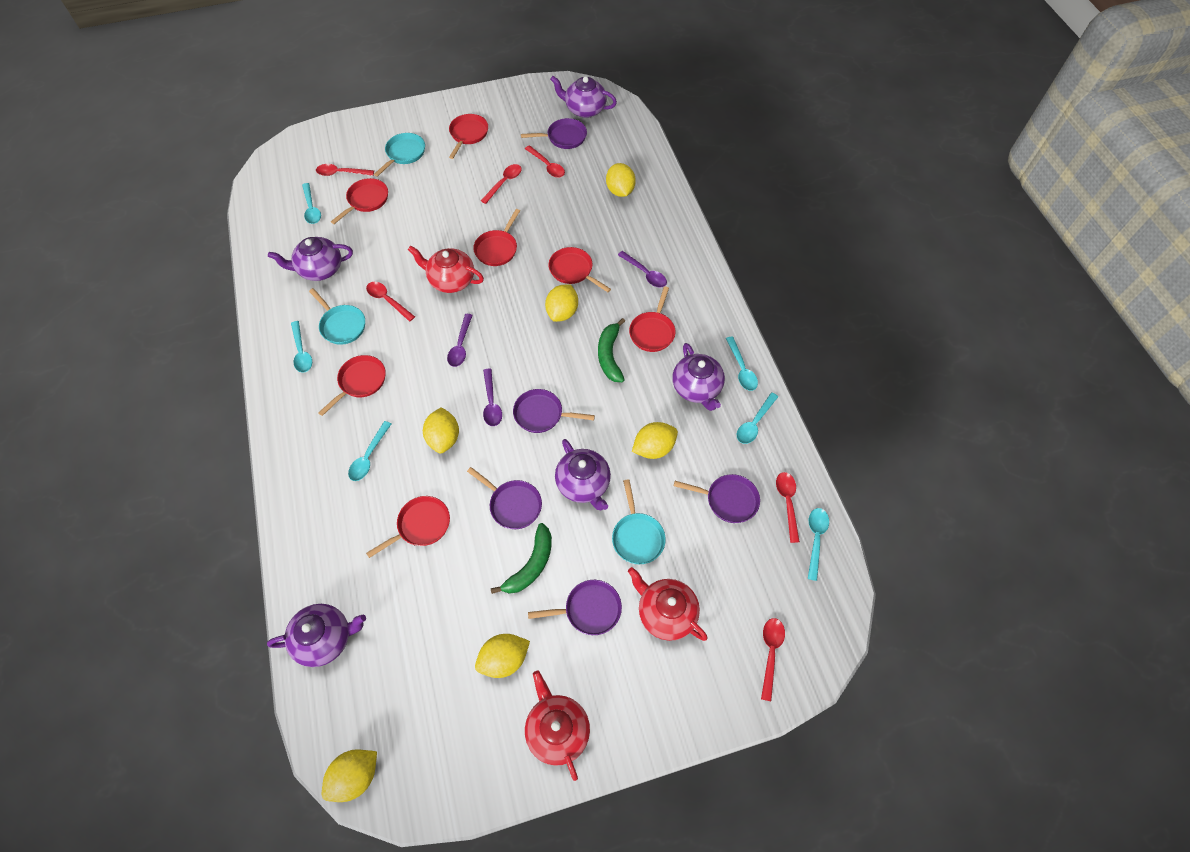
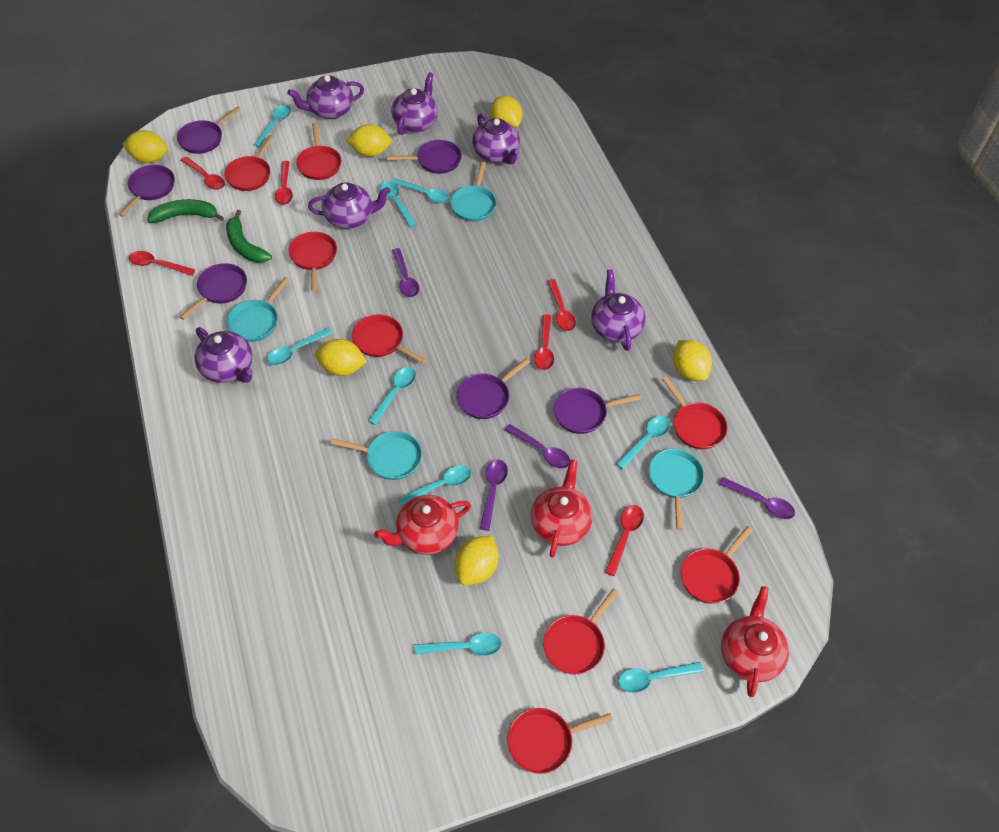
purple pan: 5 -> 6
purple spoon: 3 -> 4
purple teapot: 5 -> 6
red pan: 7 -> 8
turquoise pan: 3 -> 4
turquoise spoon: 6 -> 9

